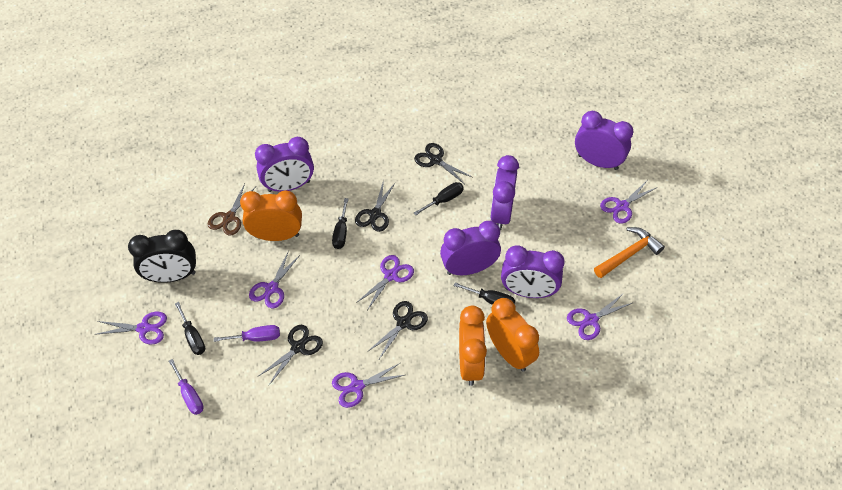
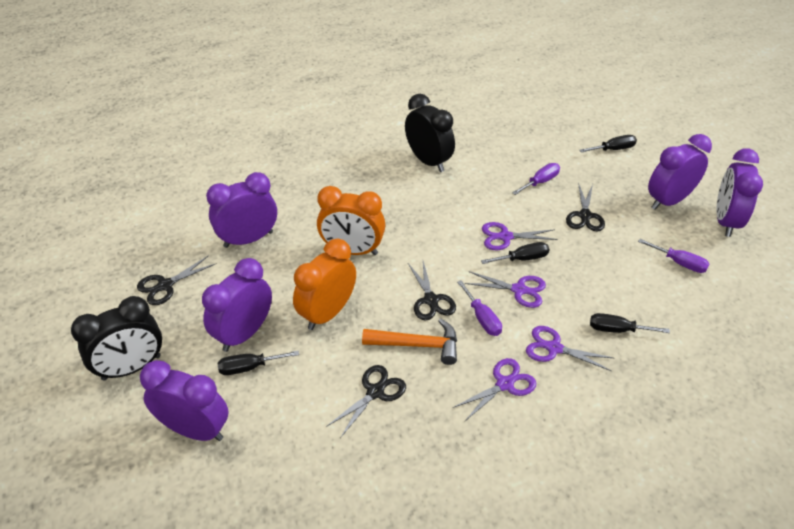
black clock: 1 -> 2
brown scissors: 1 -> 0
orange clock: 3 -> 2
purple scissors: 6 -> 4
purple screwdriver: 2 -> 3

